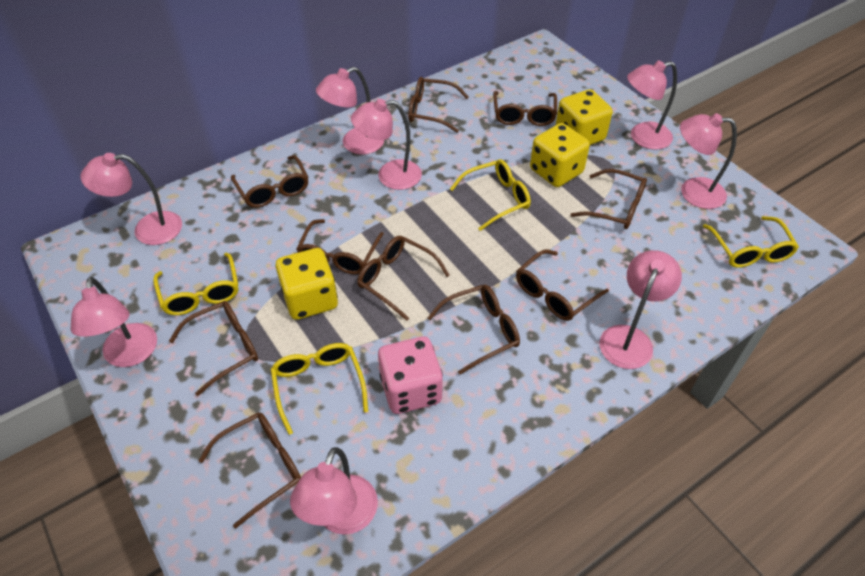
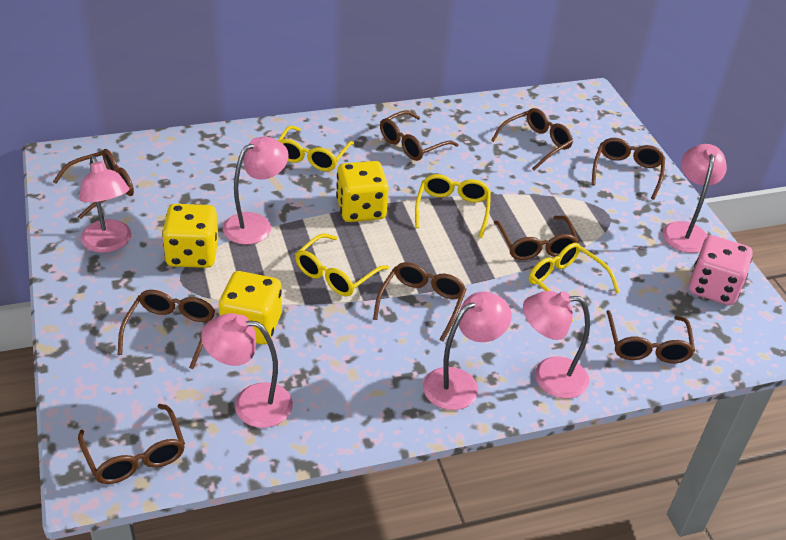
brown glasses: 10 -> 9
pink lamp: 8 -> 6

